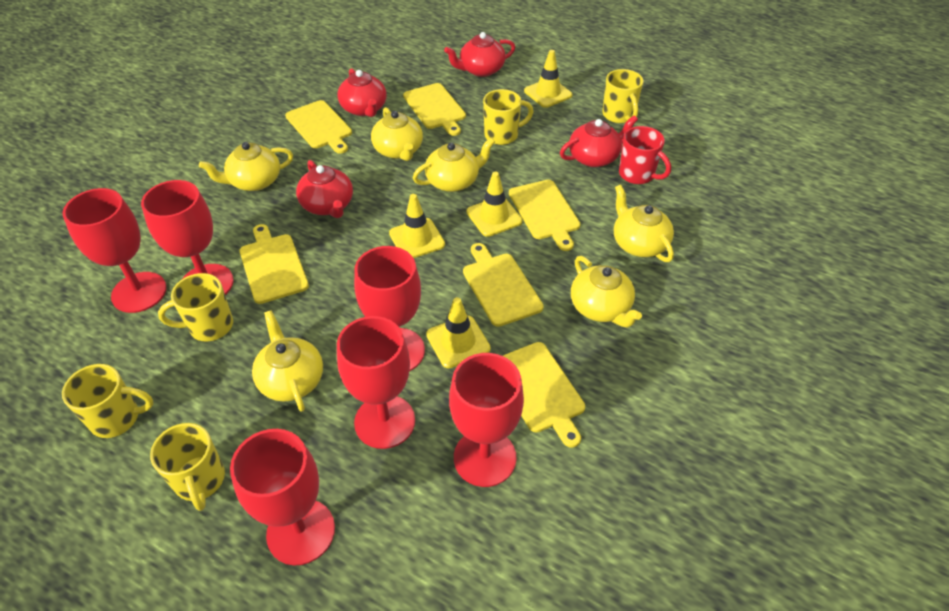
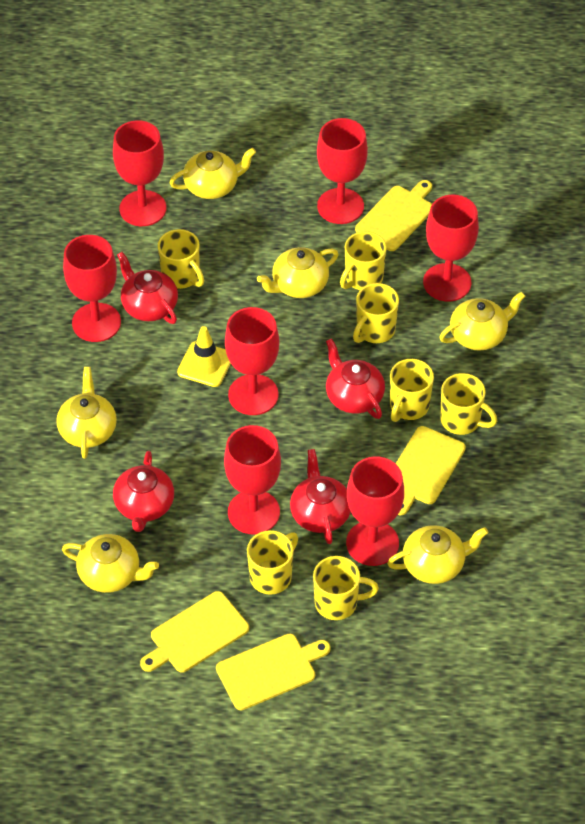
red goblet: 6 -> 7
red mug: 1 -> 0
yellow cutting board: 6 -> 4
yellow mug: 5 -> 7
yellow traffic cone: 4 -> 1

